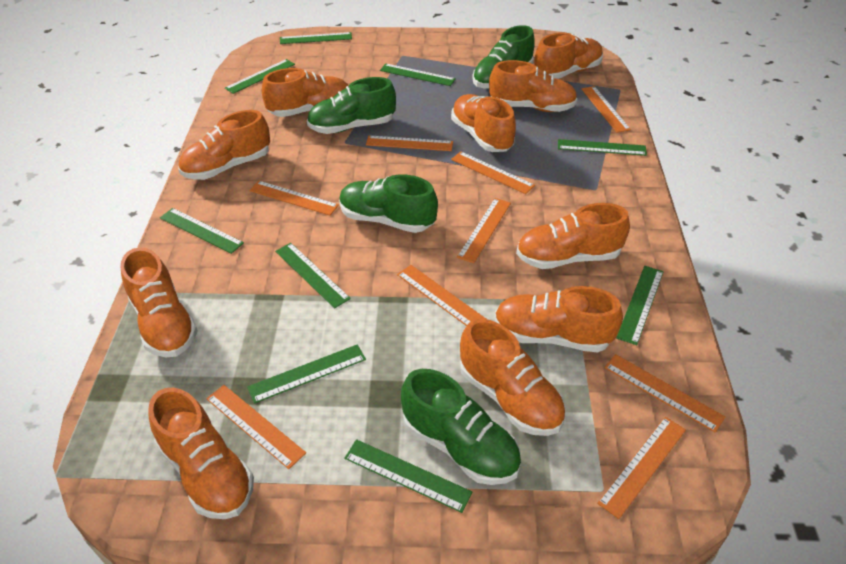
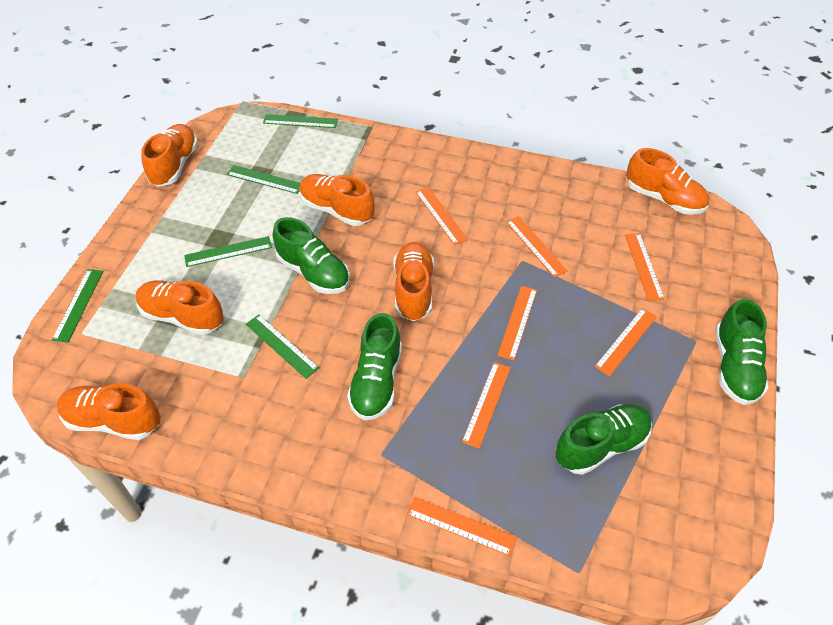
green ruler: 9 -> 5
orange ruler: 9 -> 7
orange shoe: 10 -> 6

